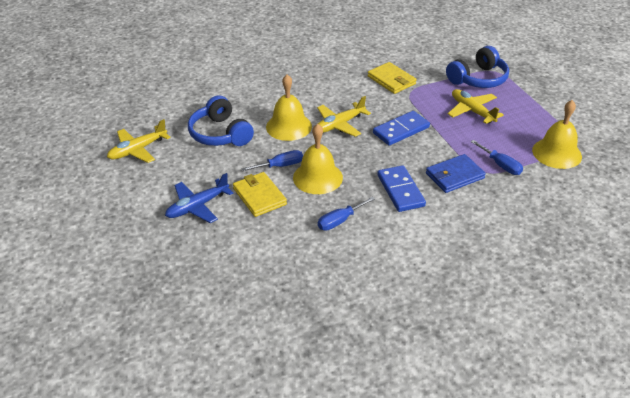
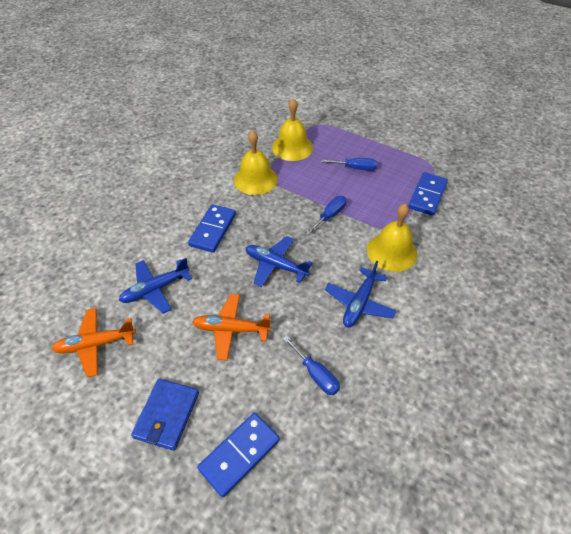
blue domino: 2 -> 3
blue headphones: 2 -> 0
blue plane: 1 -> 3
orange plane: 0 -> 2
yellow plane: 3 -> 0
yellow wallet: 2 -> 0

